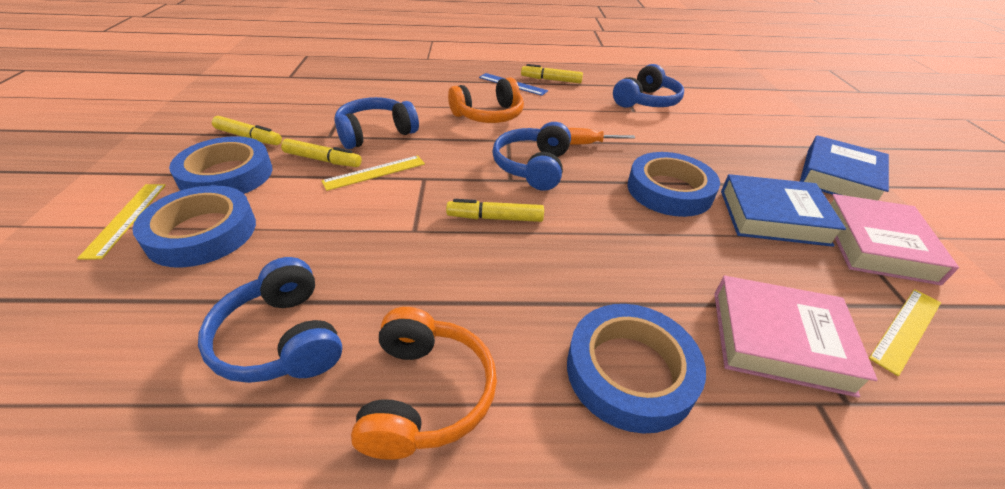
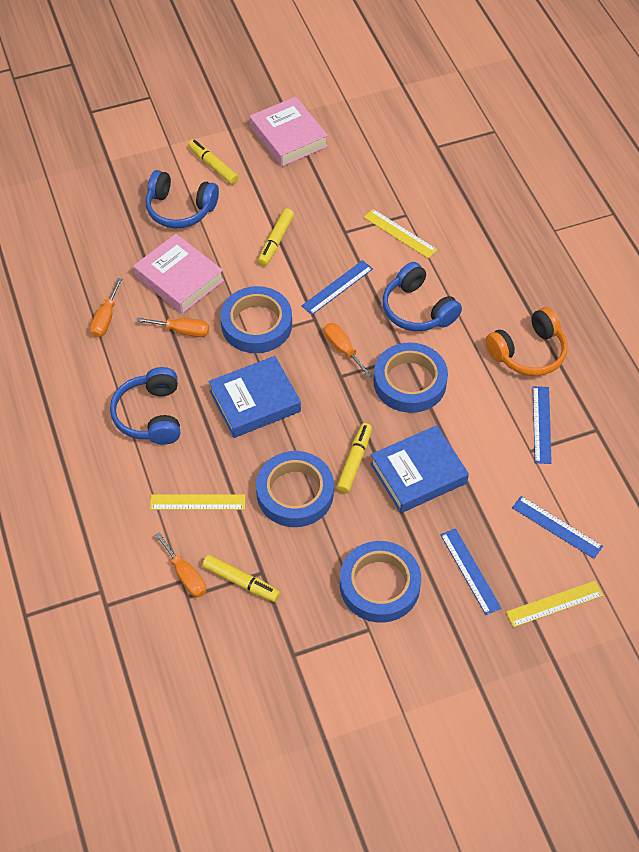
blue headphones: 4 -> 3
blue ruler: 1 -> 4
orange headphones: 2 -> 1
orange screwdriver: 1 -> 4

